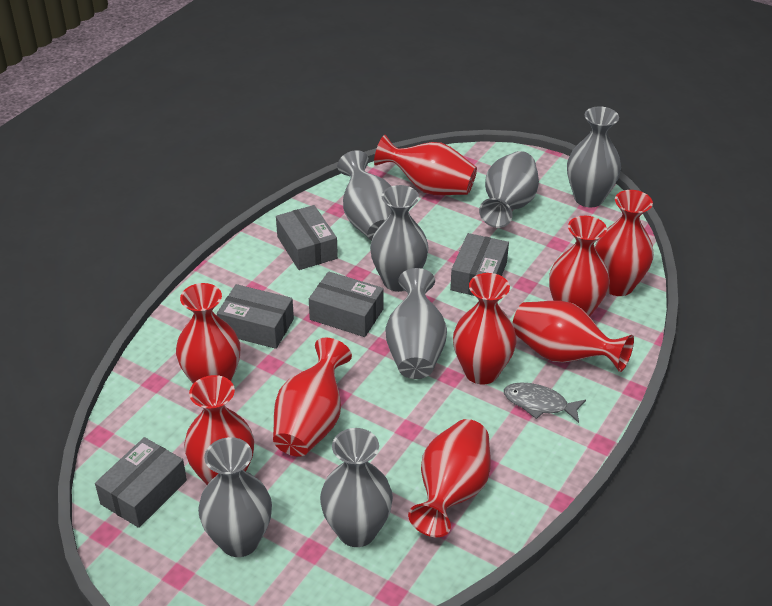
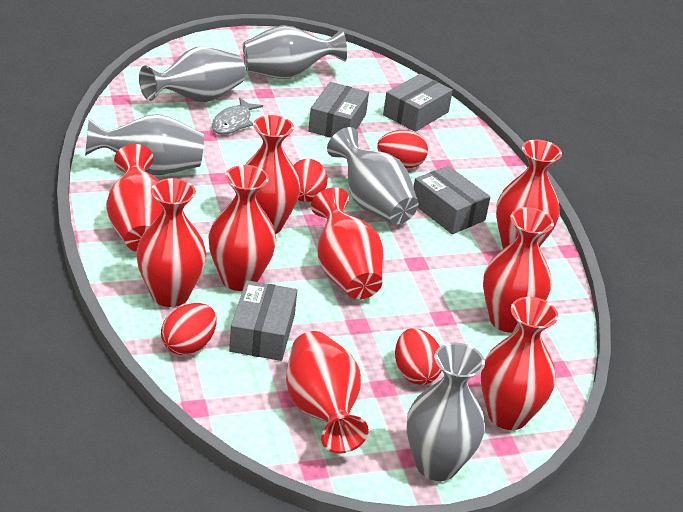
grey box: 5 -> 4
grey vase: 7 -> 5
red egg: 0 -> 4

